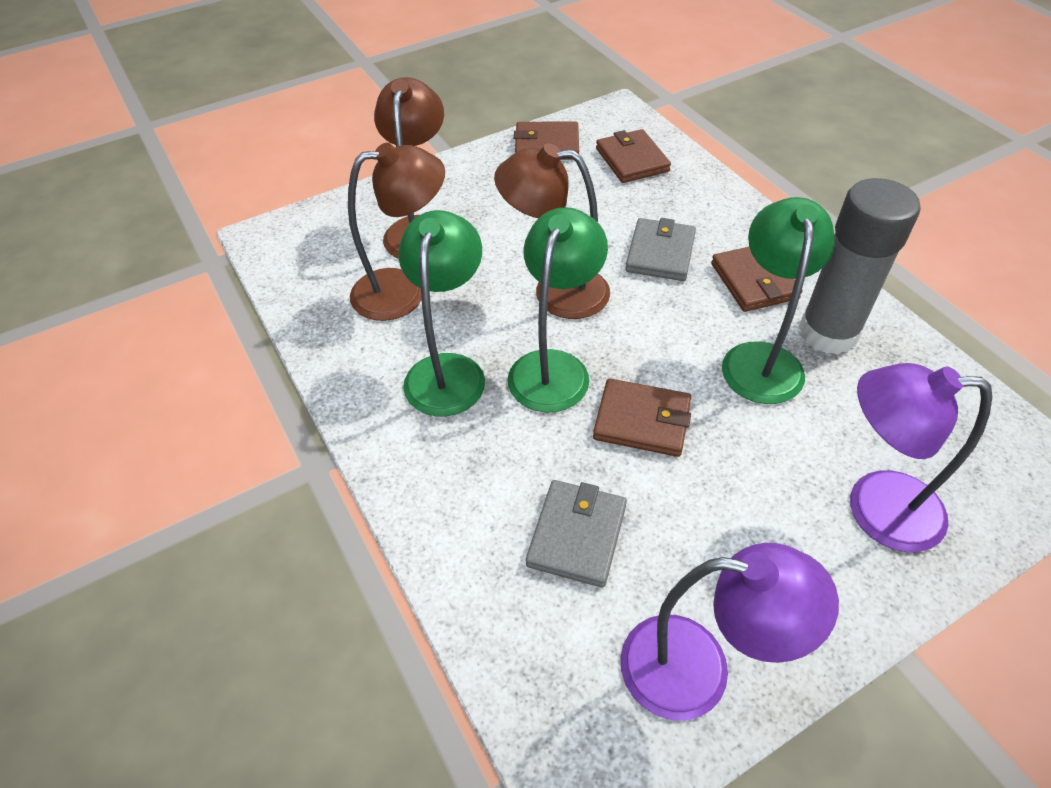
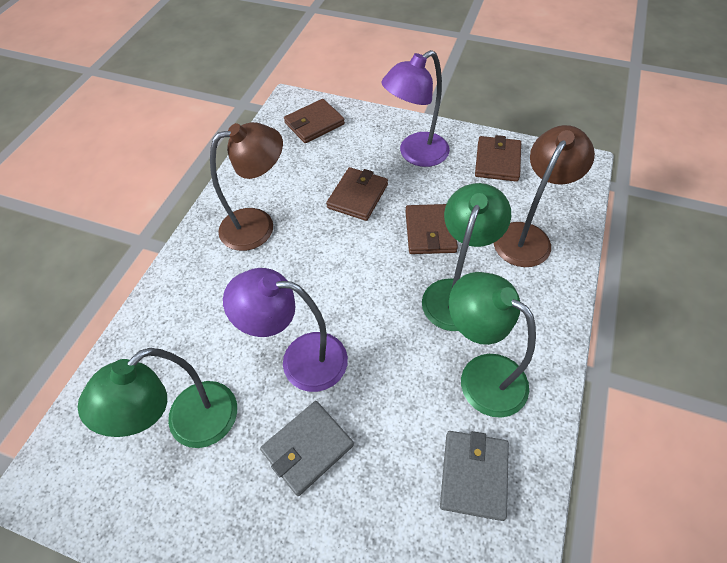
brown lamp: 3 -> 2
grey glue stick: 1 -> 0

